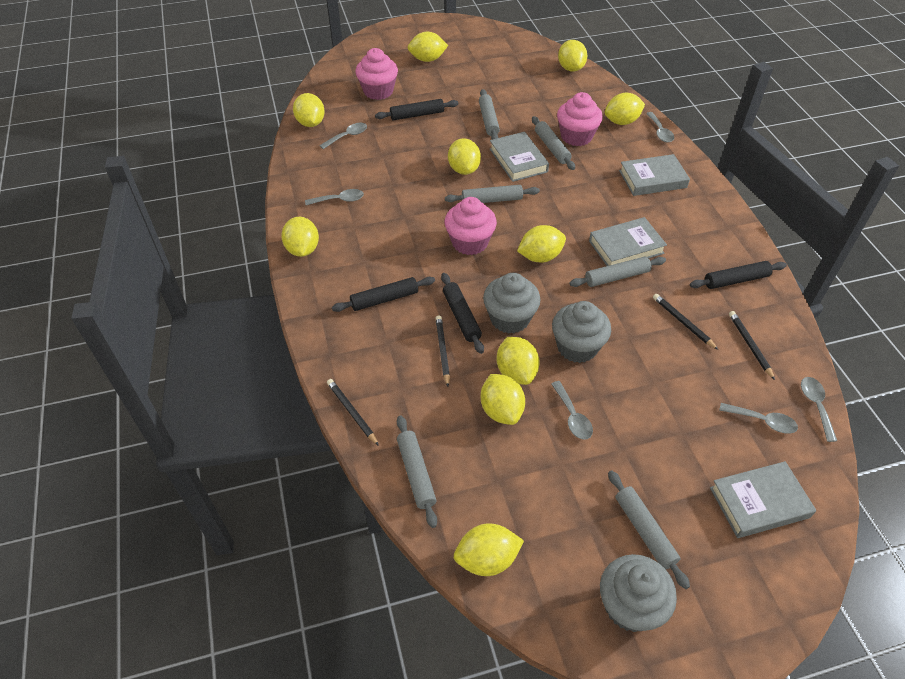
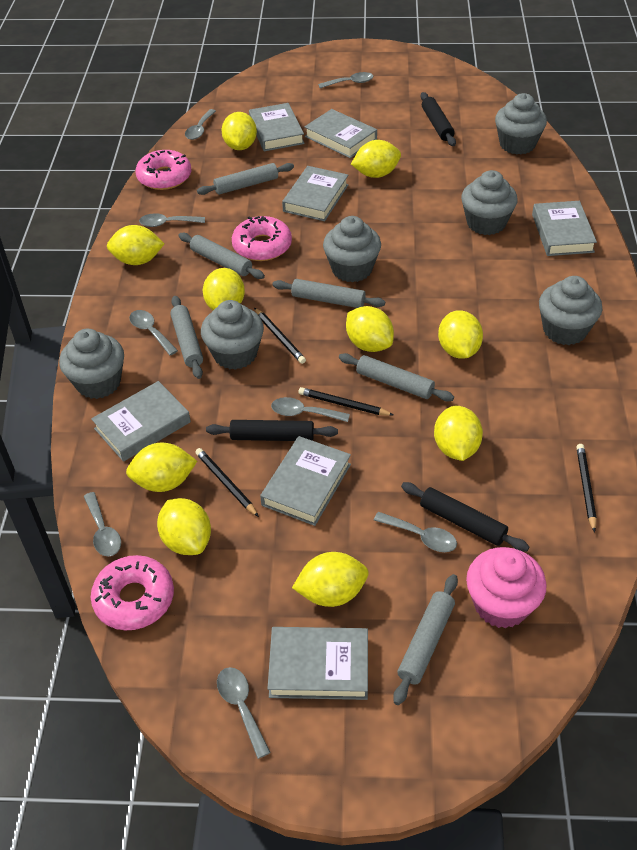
black rolling pin: 4 -> 3
grey book: 4 -> 7
grey cupcake: 3 -> 6
grey spoon: 6 -> 8
pink cupcake: 3 -> 1
pink donut: 0 -> 3

